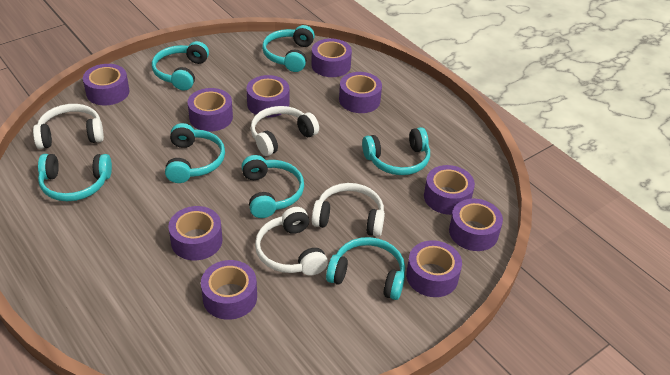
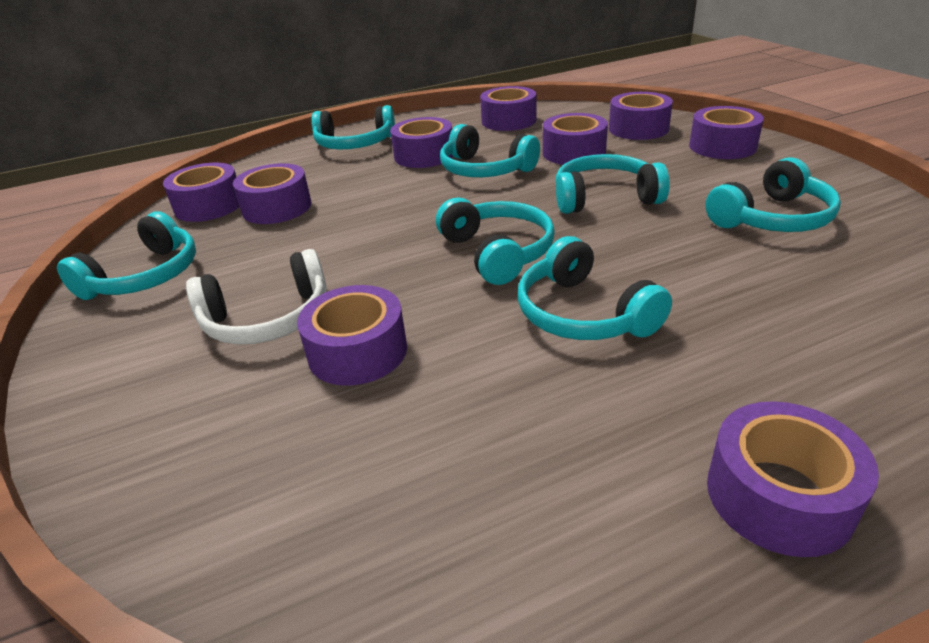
purple tape: 10 -> 9
white headphones: 4 -> 1

